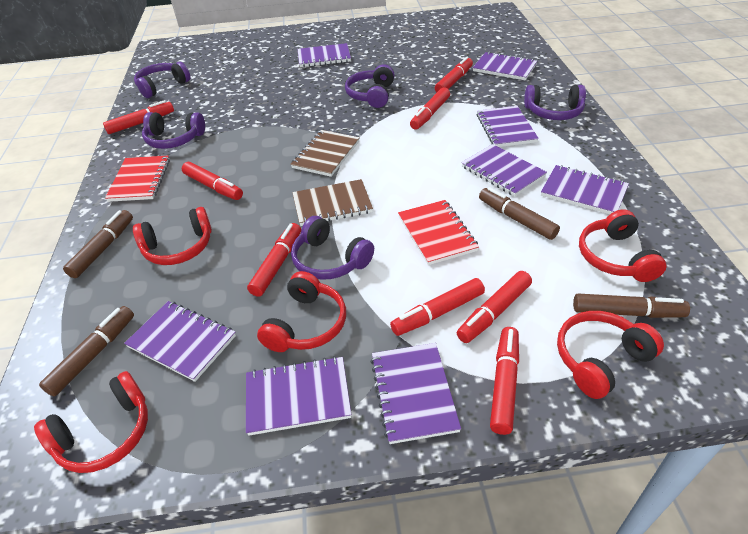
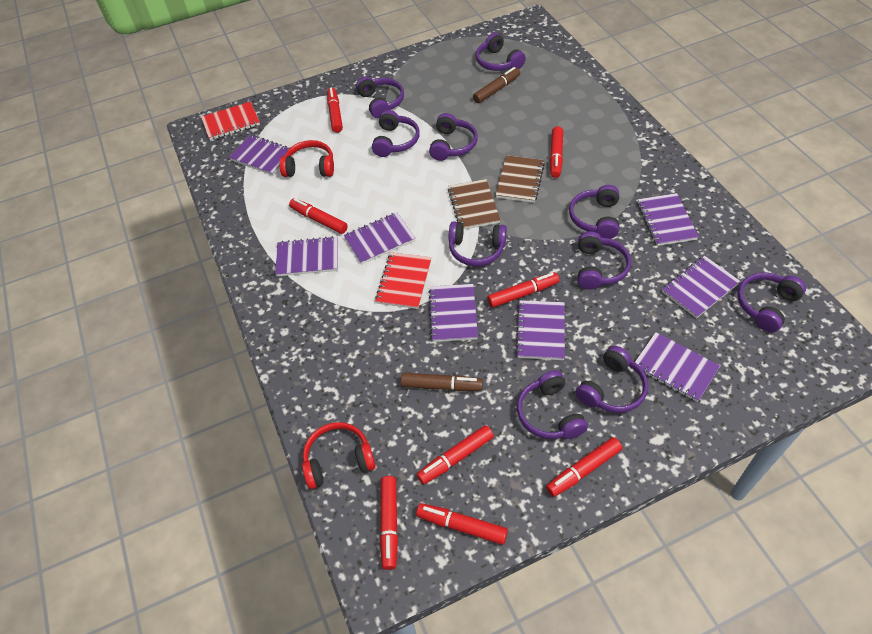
brown marker: 4 -> 2
purple headphones: 5 -> 10
red headphones: 5 -> 2

